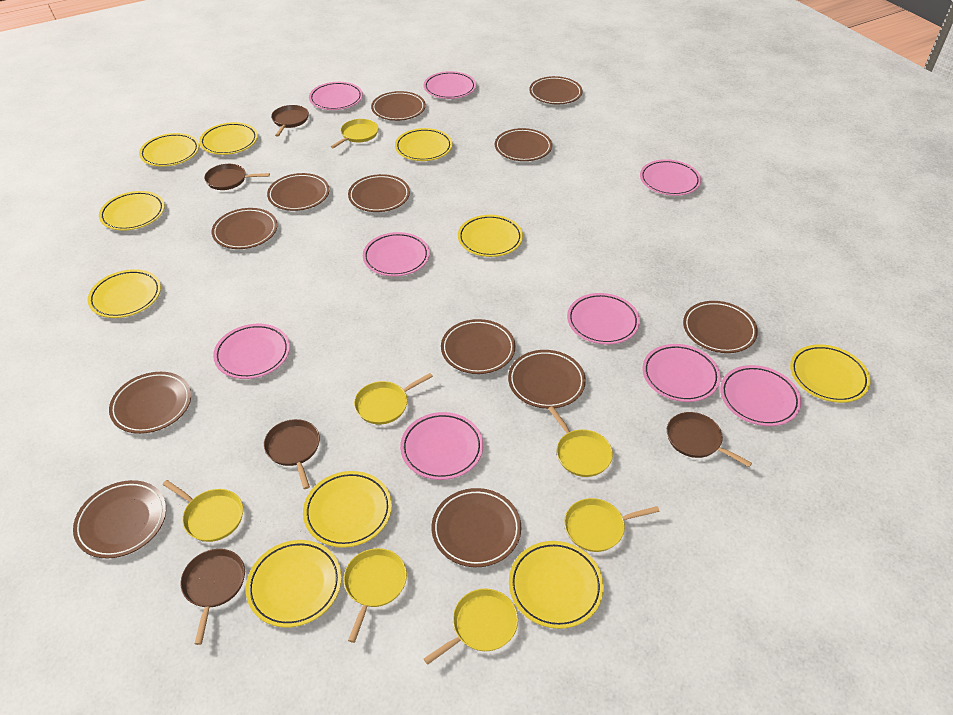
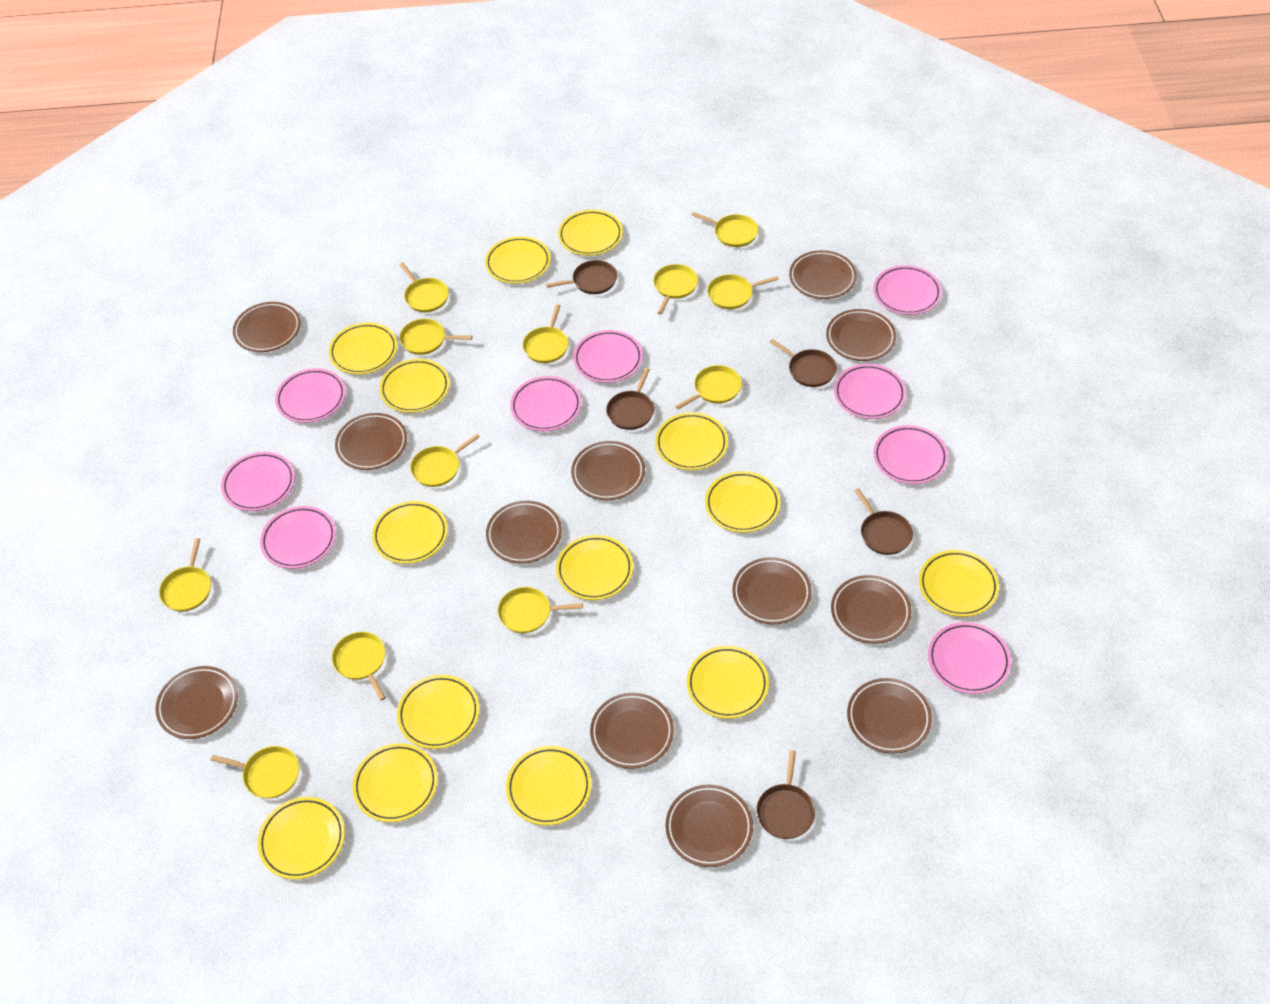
yellow pan: 7 -> 12
yellow plate: 10 -> 14

